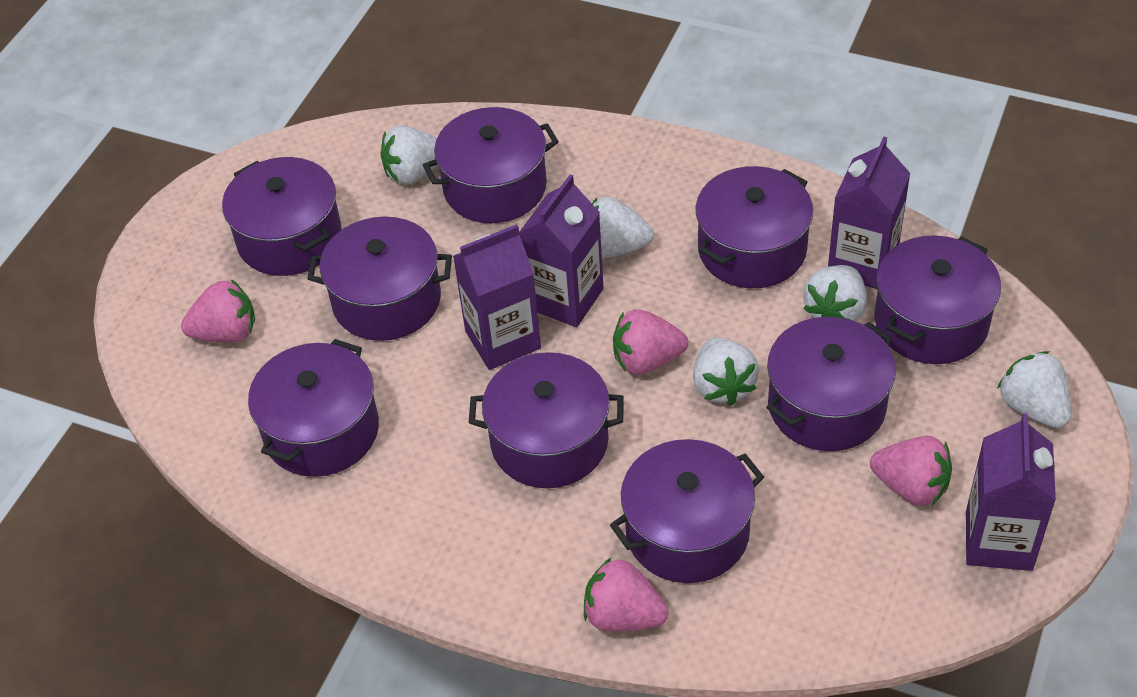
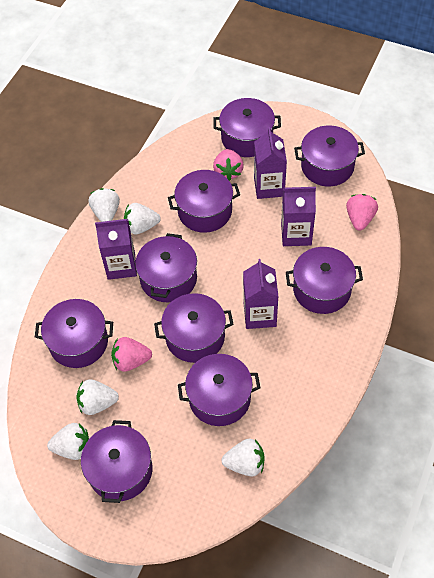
pink strawberry: 4 -> 3

